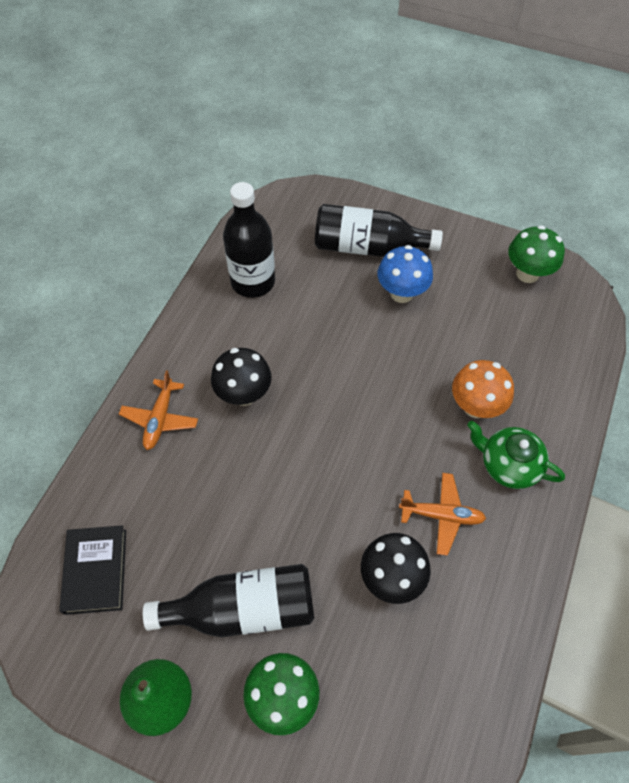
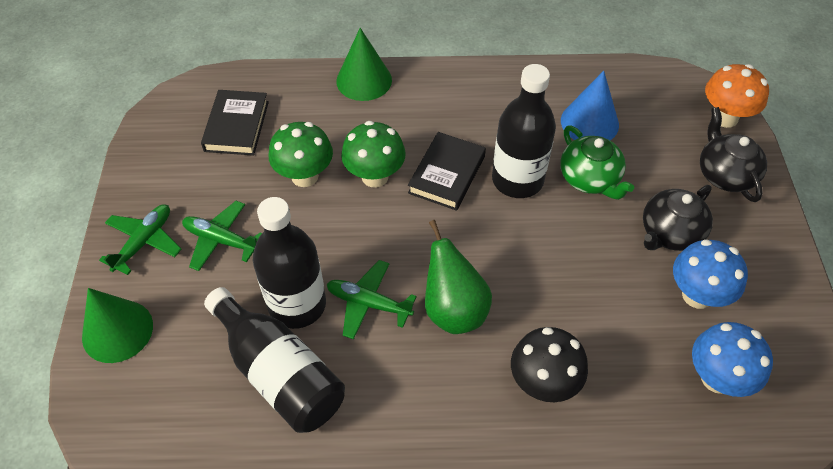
black book: 1 -> 2
black mushroom: 2 -> 1
black teapot: 0 -> 2
blue cone: 0 -> 1
blue mushroom: 1 -> 2
green cone: 0 -> 2
green plane: 0 -> 3
orange plane: 2 -> 0

